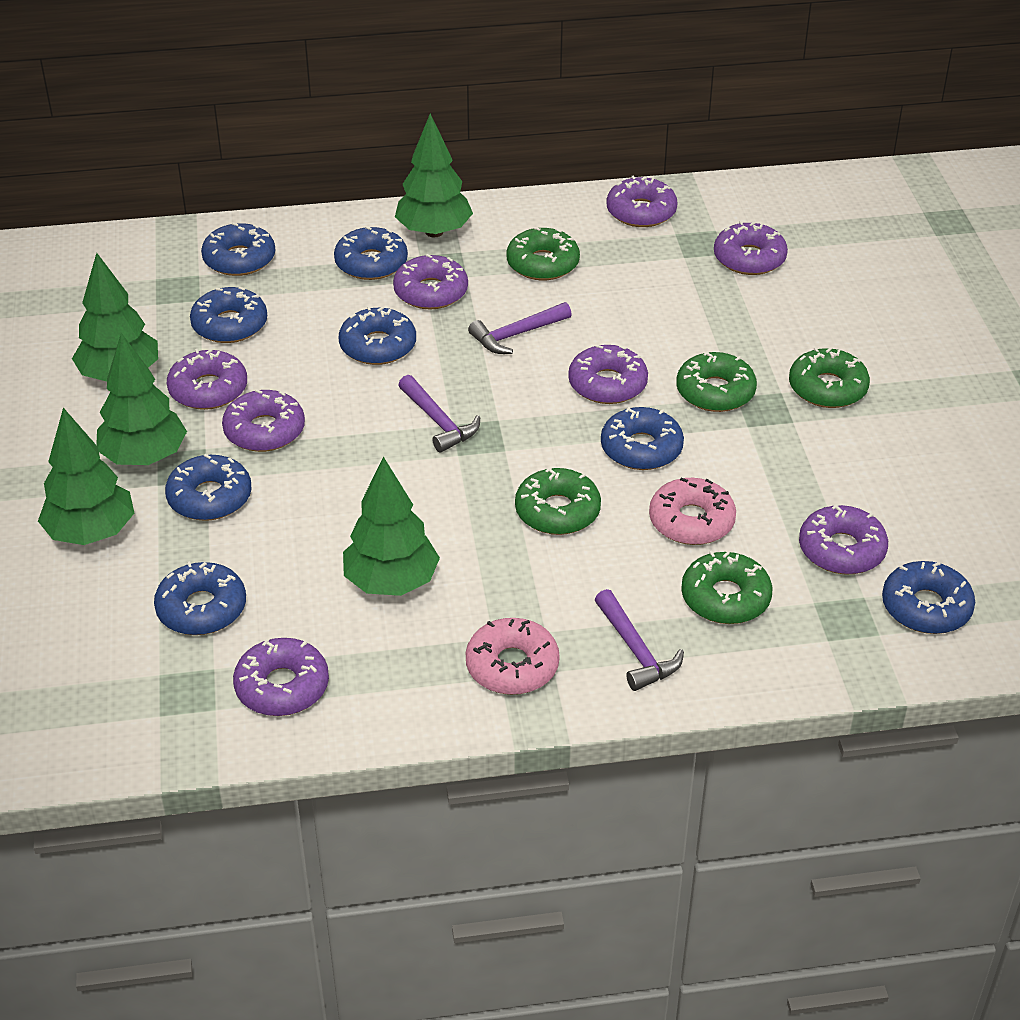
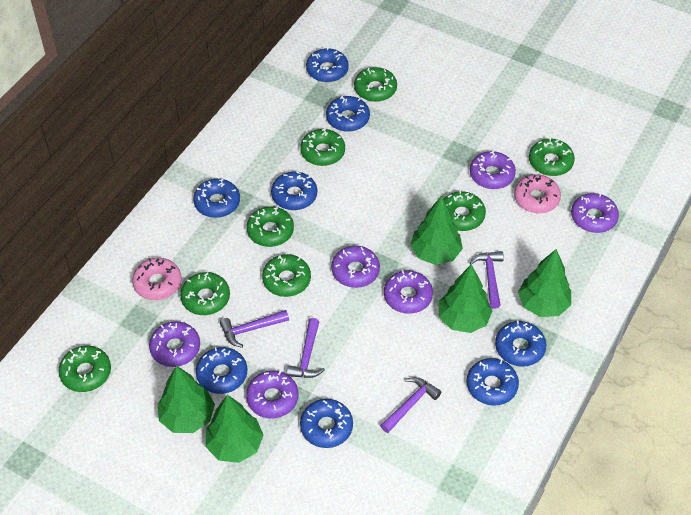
green donut: 5 -> 8
purple donut: 8 -> 6
purple hammer: 3 -> 4

